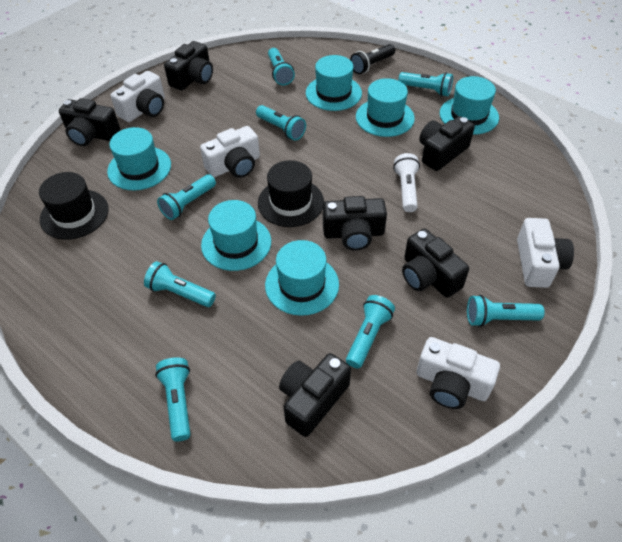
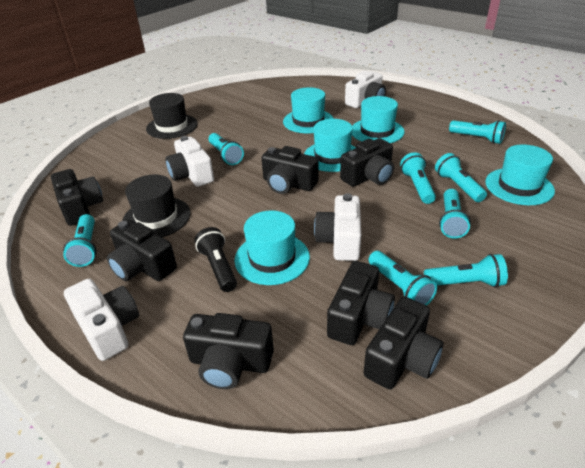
black camera: 6 -> 7
turquoise hat: 6 -> 5
white flashlight: 1 -> 0

